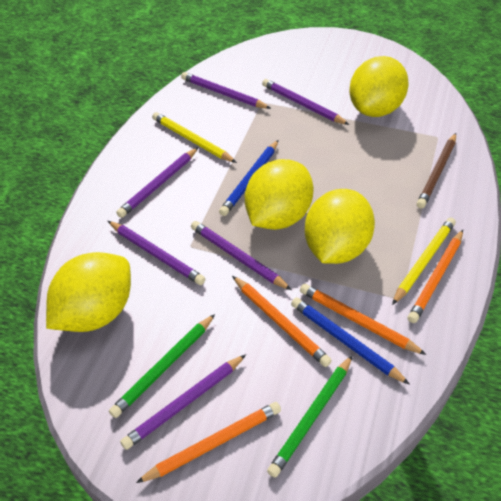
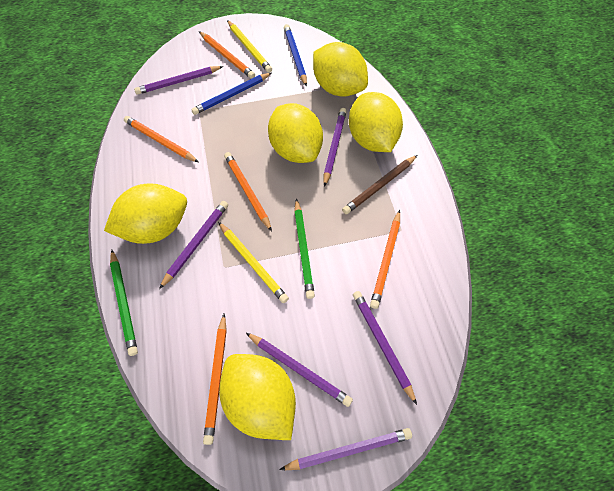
orange pencil: 4 -> 5
yellow lemon: 4 -> 5

